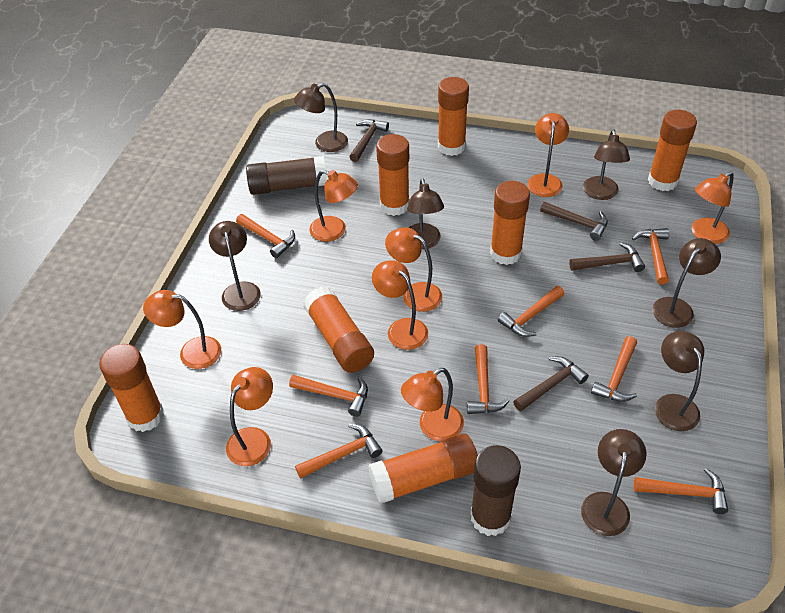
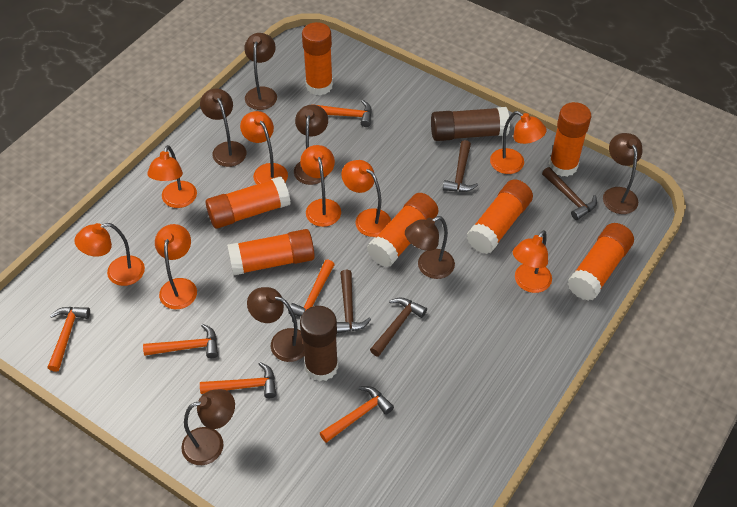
orange hammer: 8 -> 6

